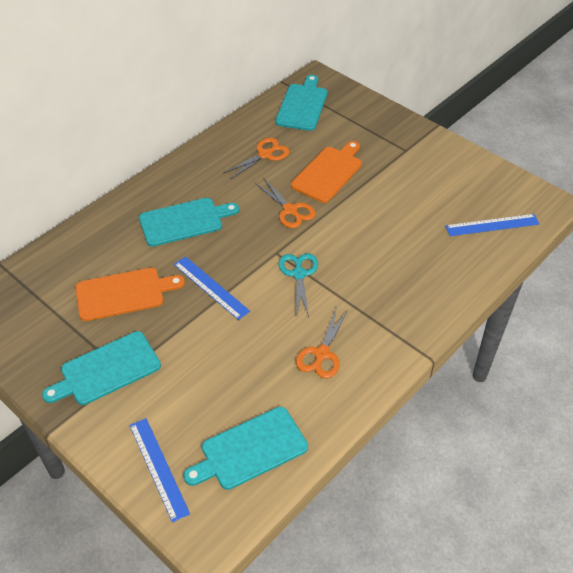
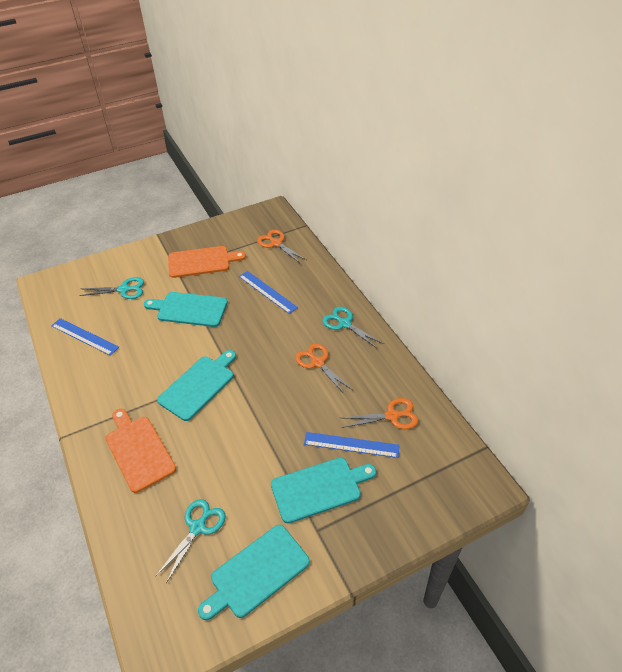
turquoise scissors: 1 -> 3

